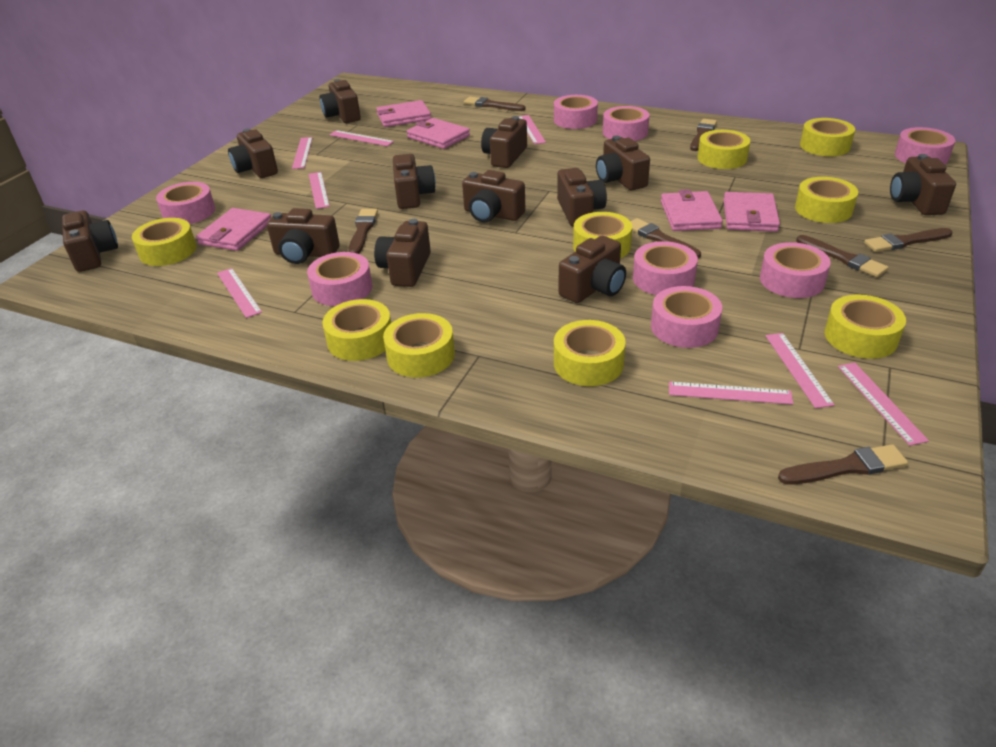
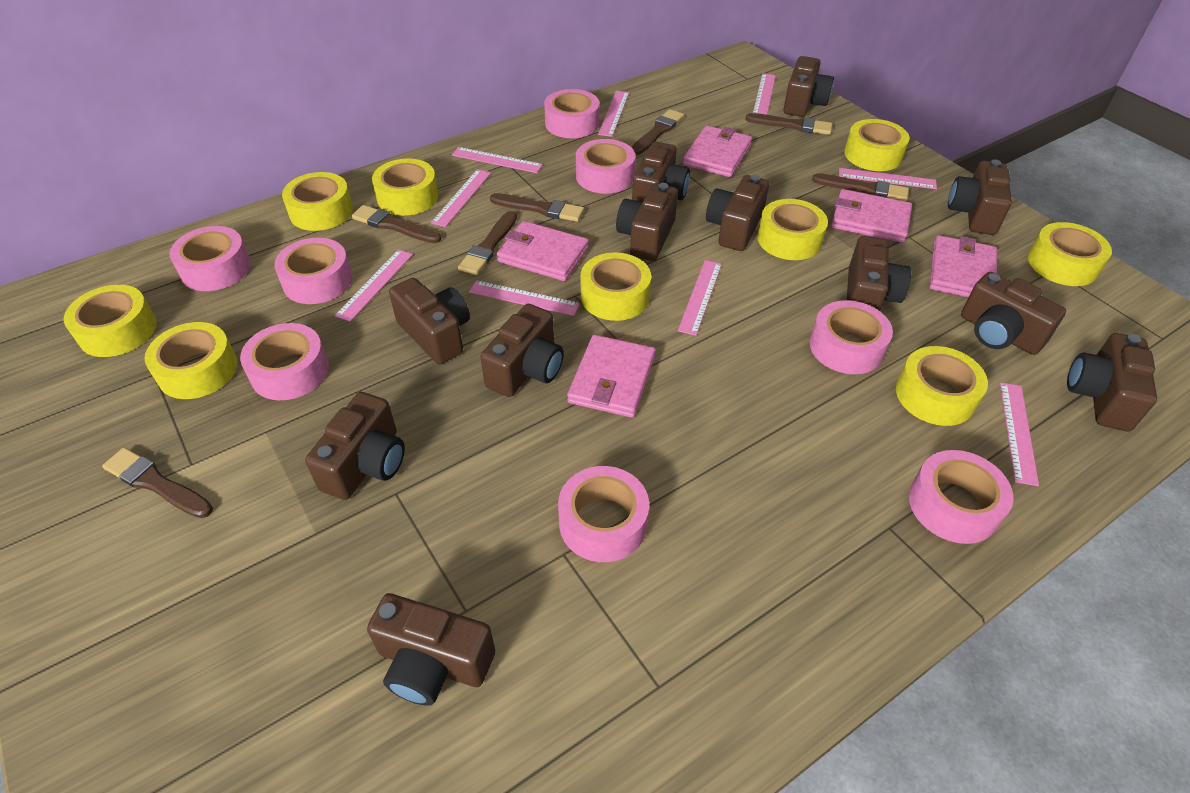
pink ruler: 8 -> 9

